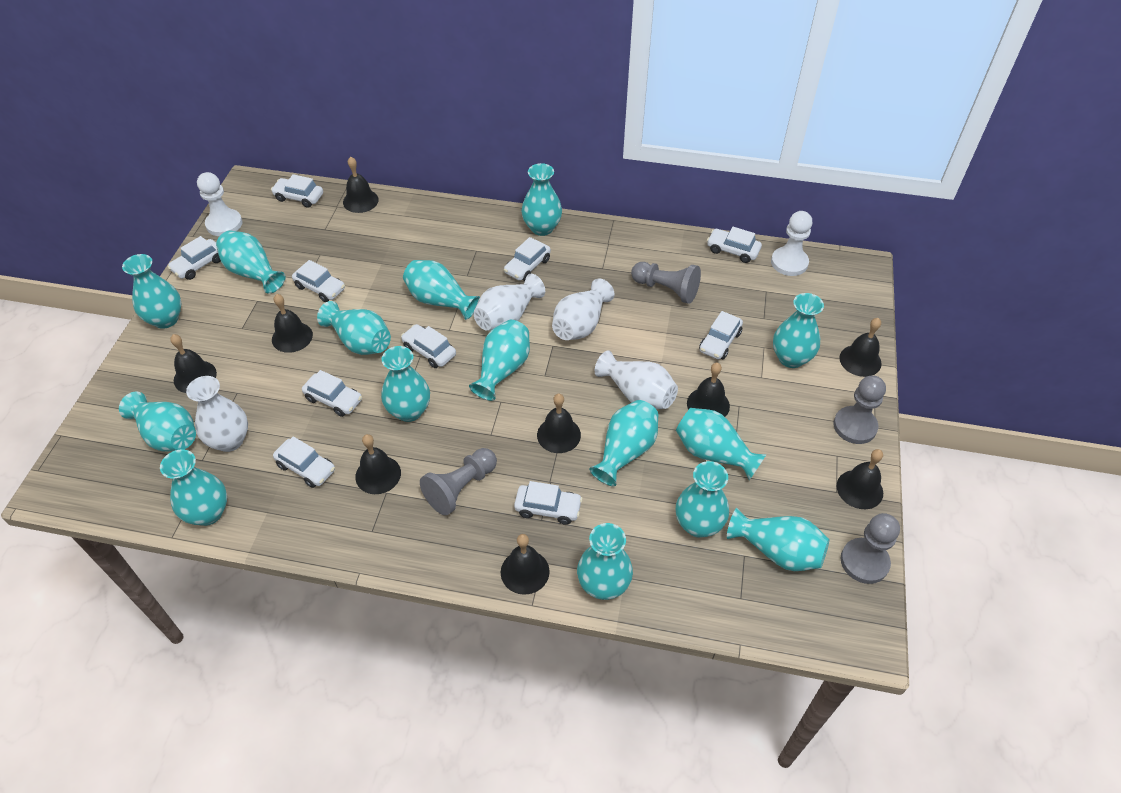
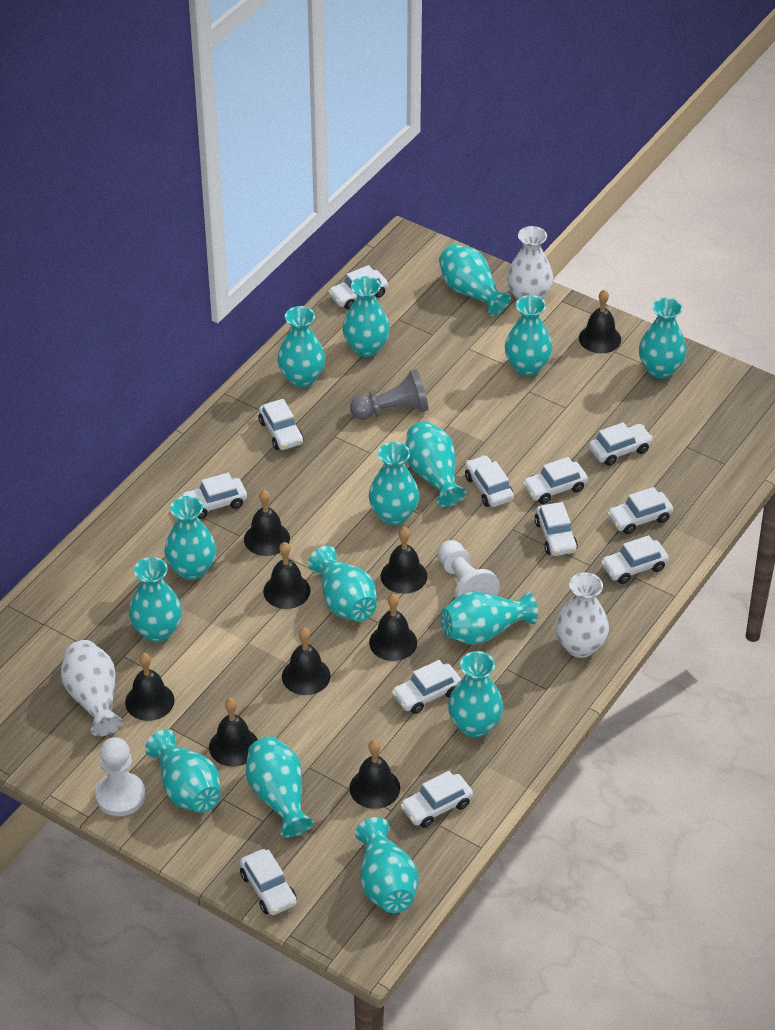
grey pawn: 4 -> 1
white car: 10 -> 12
white vase: 4 -> 3

